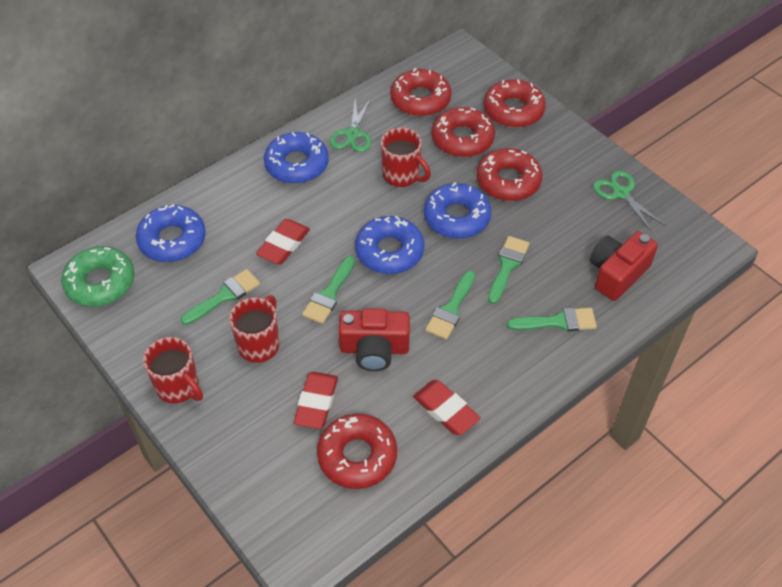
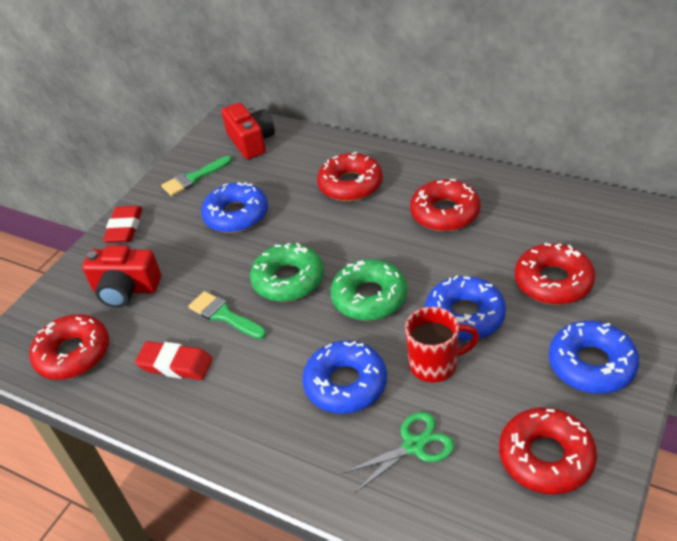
green brush: 5 -> 2
green donut: 1 -> 2
green scissors: 2 -> 1
red eraser: 3 -> 2
red mug: 3 -> 1

